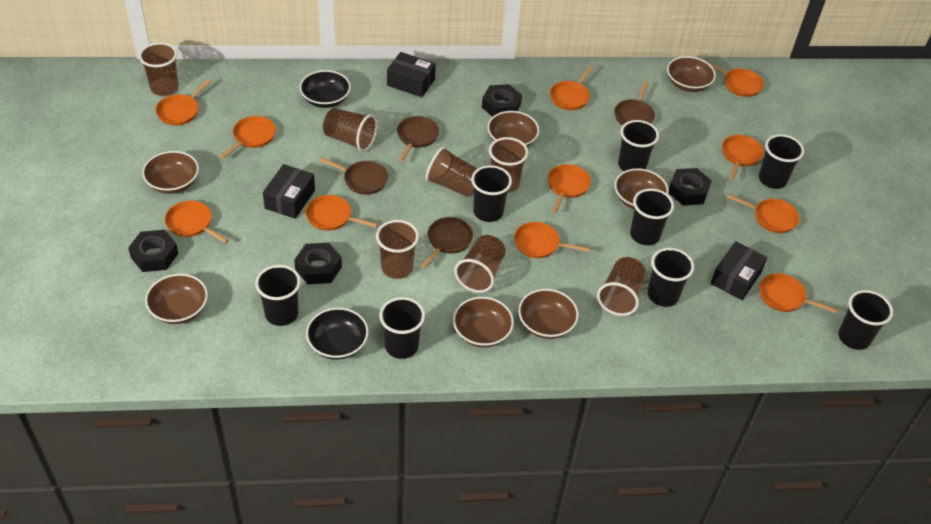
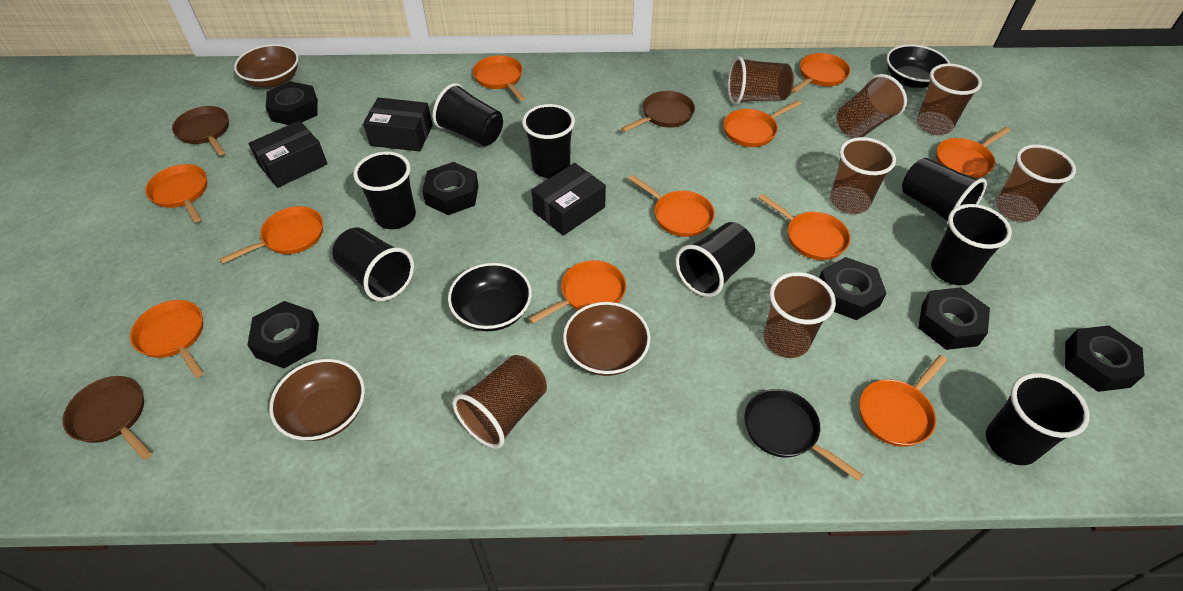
black nut: 4 -> 6
black pan: 0 -> 1
brown bowl: 7 -> 3
brown pan: 4 -> 3

